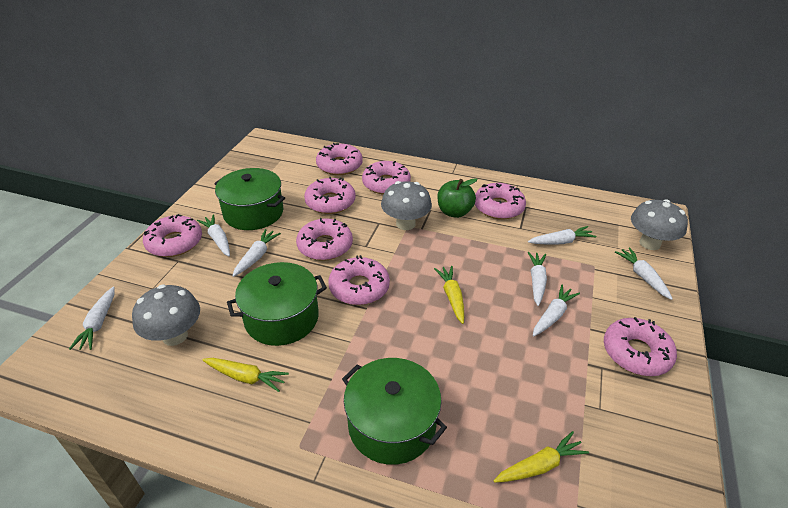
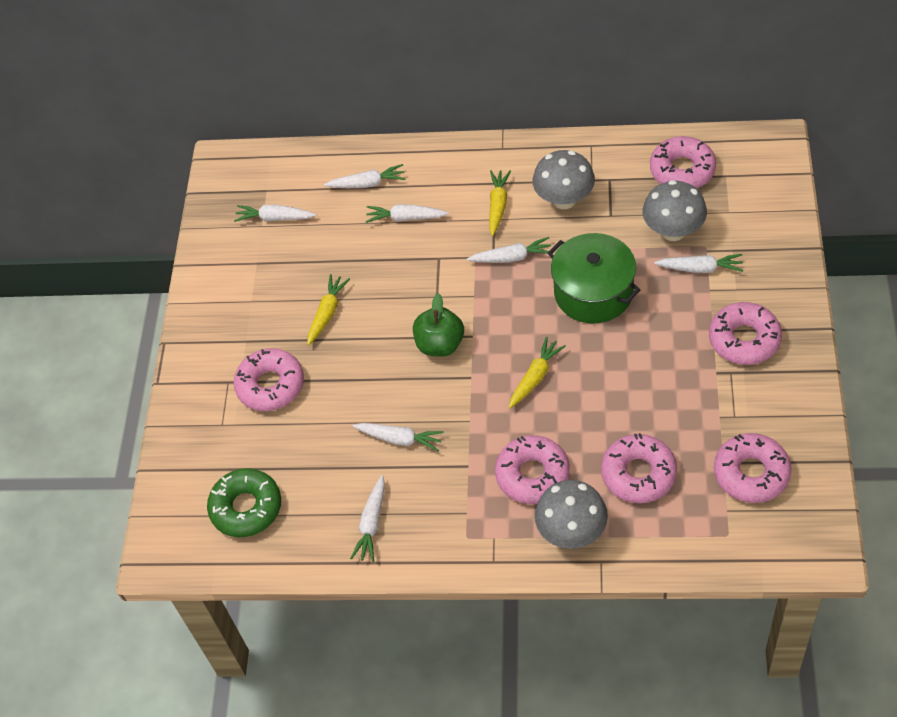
green donut: 0 -> 1
green pot: 3 -> 1
pink donut: 8 -> 6

